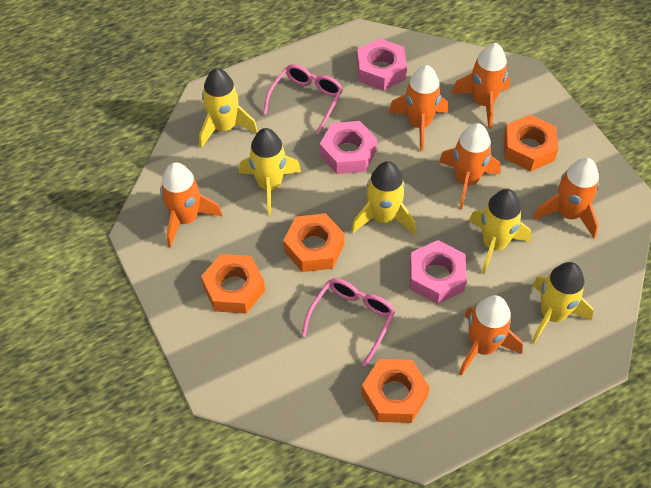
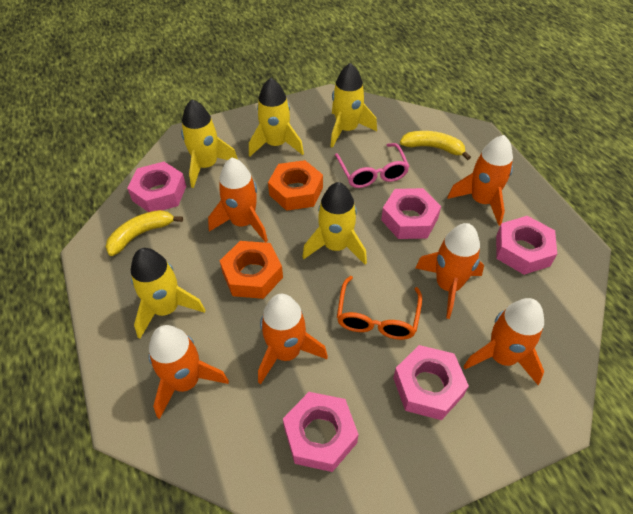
orange glasses: 0 -> 1
orange nut: 4 -> 2
pink glasses: 2 -> 1
pink nut: 3 -> 5
yellow banana: 0 -> 2

